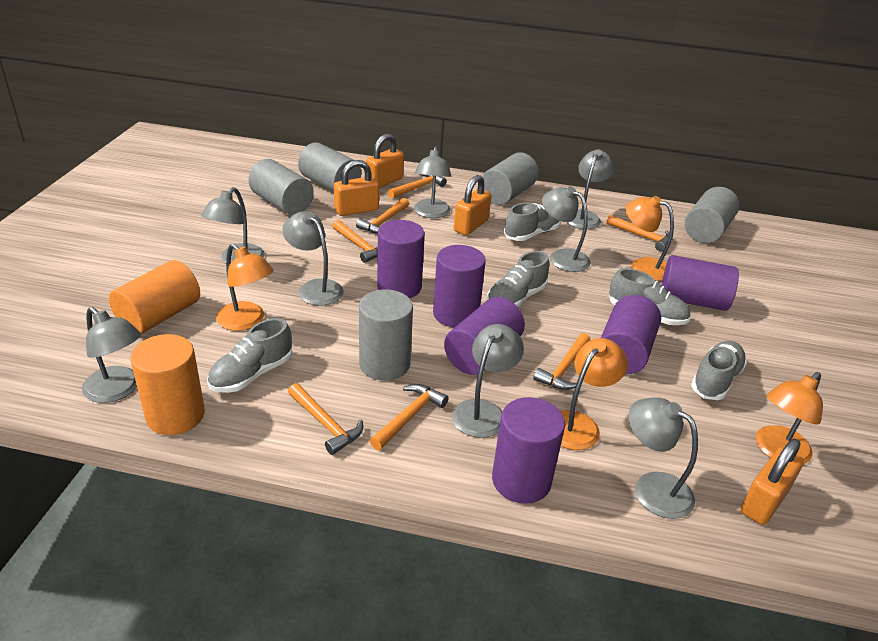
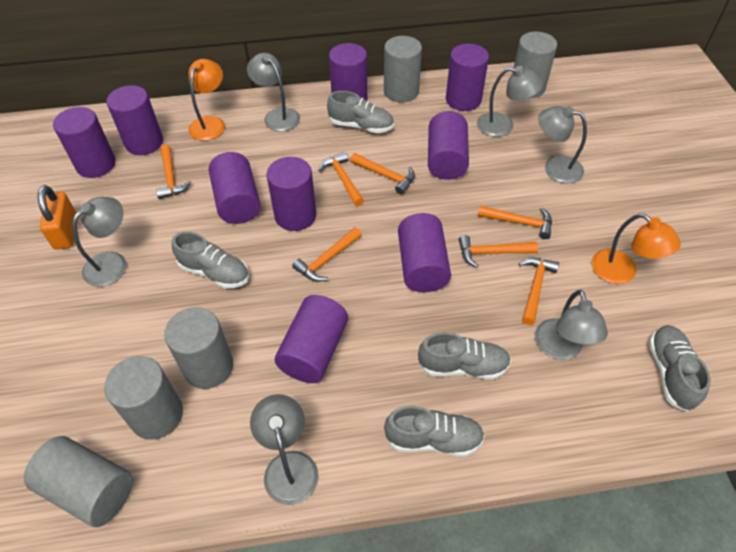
grey lamp: 8 -> 6
orange cylinder: 2 -> 0
orange lamp: 4 -> 2
orange padlock: 4 -> 1
purple cylinder: 6 -> 9

